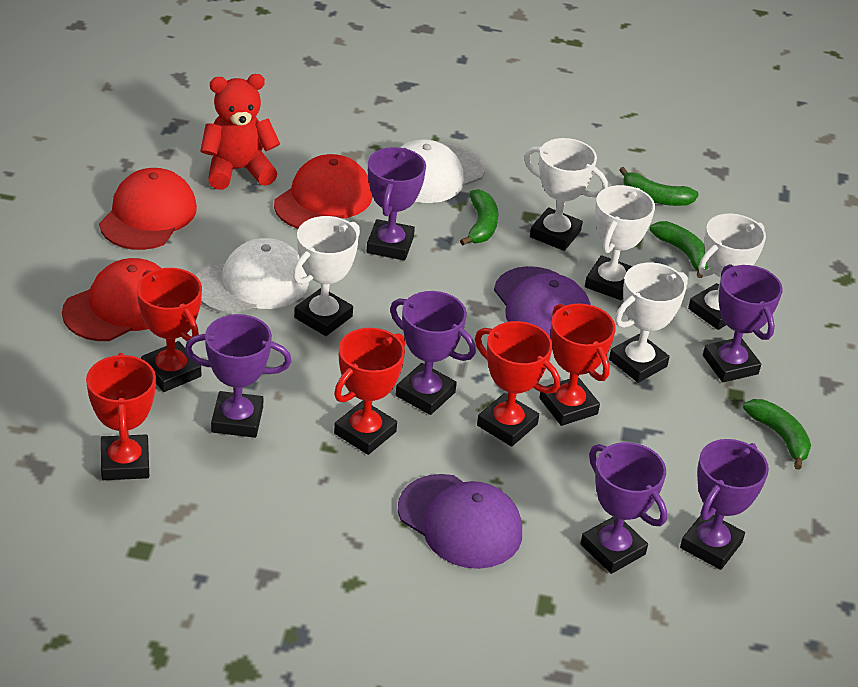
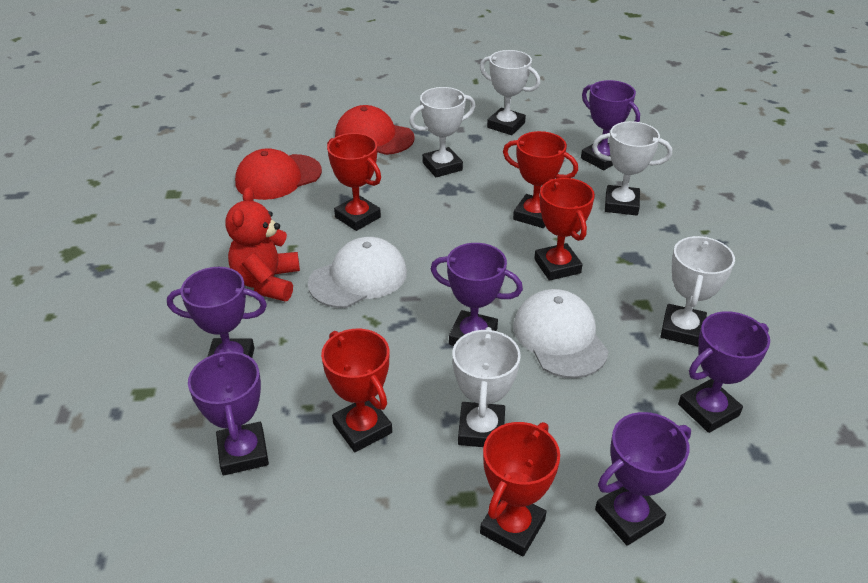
green banana: 4 -> 0
purple cap: 2 -> 0
red cap: 3 -> 2

